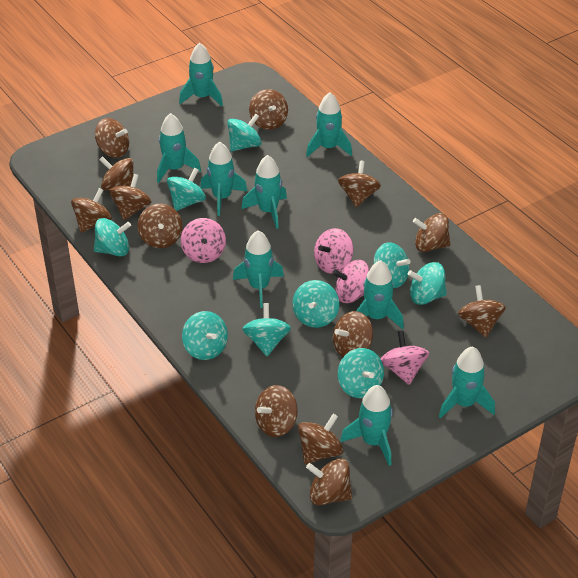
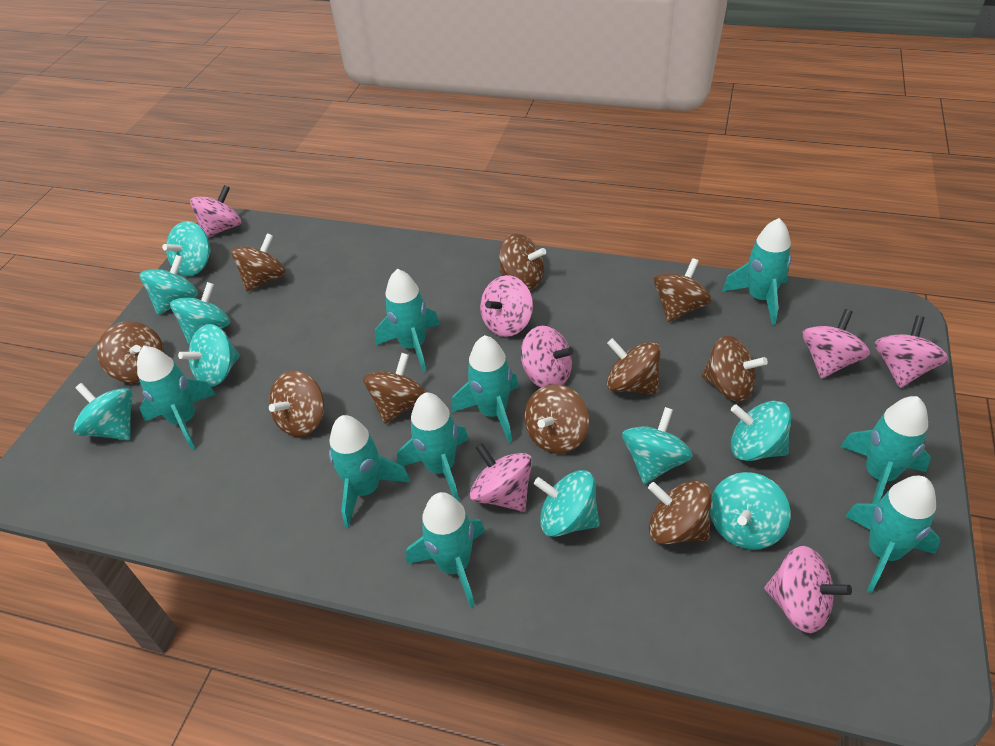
brown spinning top: 13 -> 10
pink spinning top: 4 -> 7

